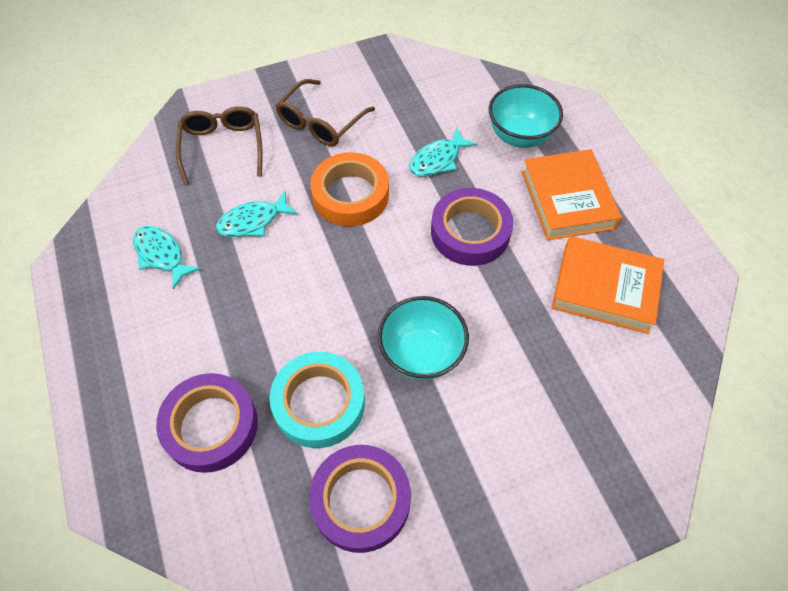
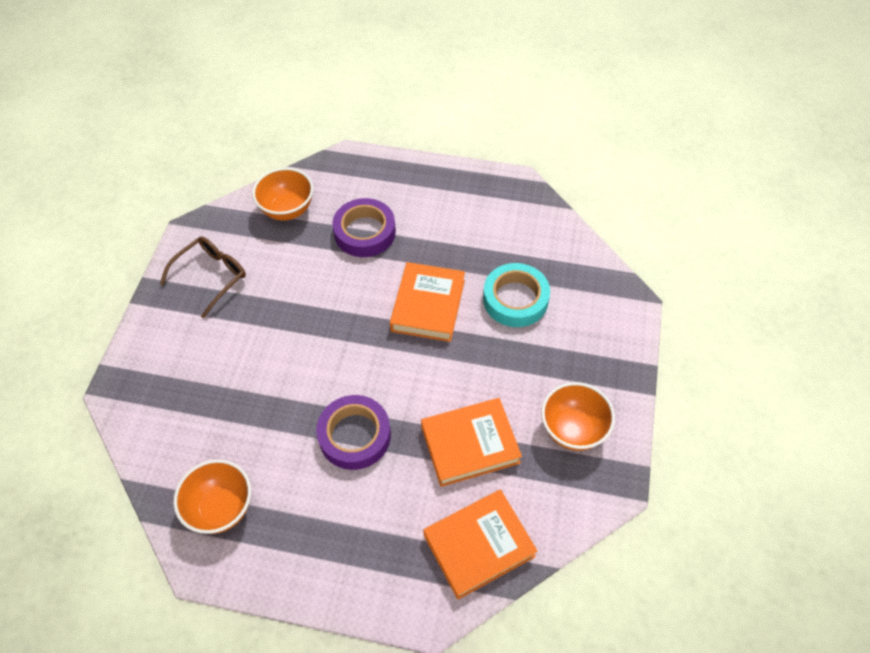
brown glasses: 2 -> 1
orange book: 2 -> 3
orange bowl: 0 -> 3
orange tape: 1 -> 0
purple tape: 3 -> 2
turquoise bowl: 2 -> 0
turquoise fish: 3 -> 0

